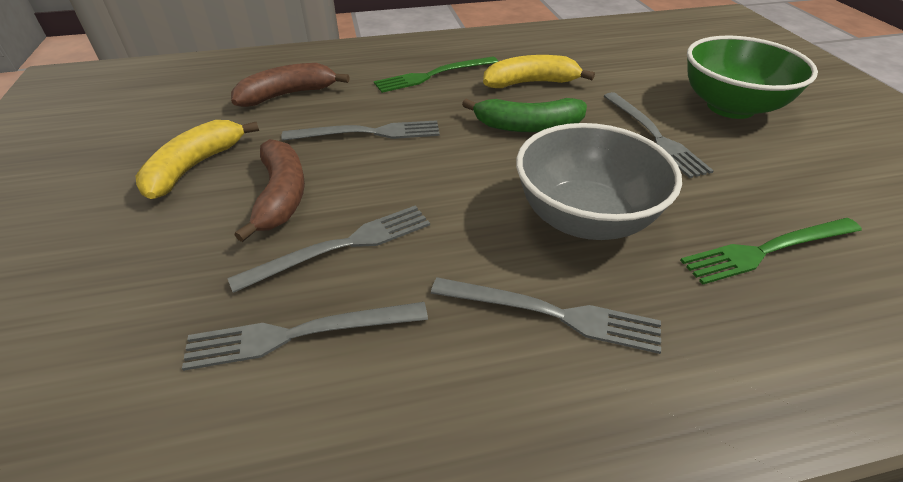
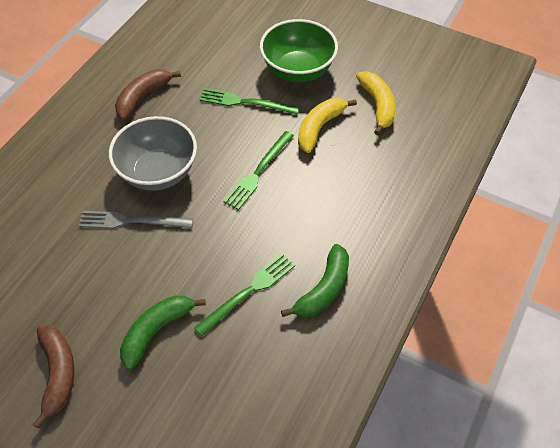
green banana: 1 -> 2
green fork: 2 -> 3
grey fork: 5 -> 1

